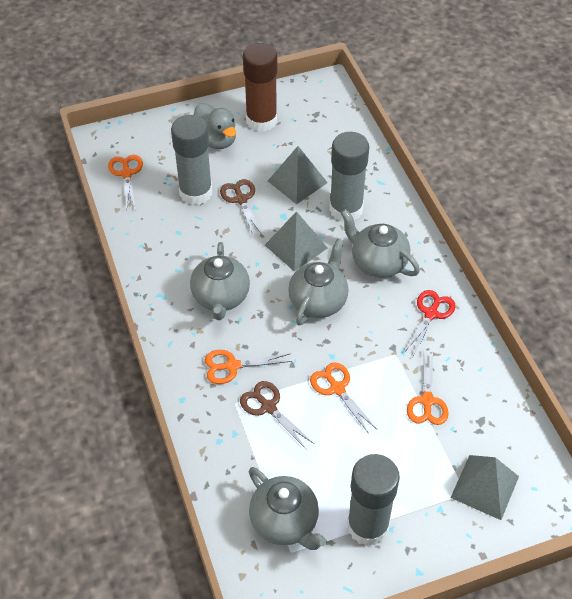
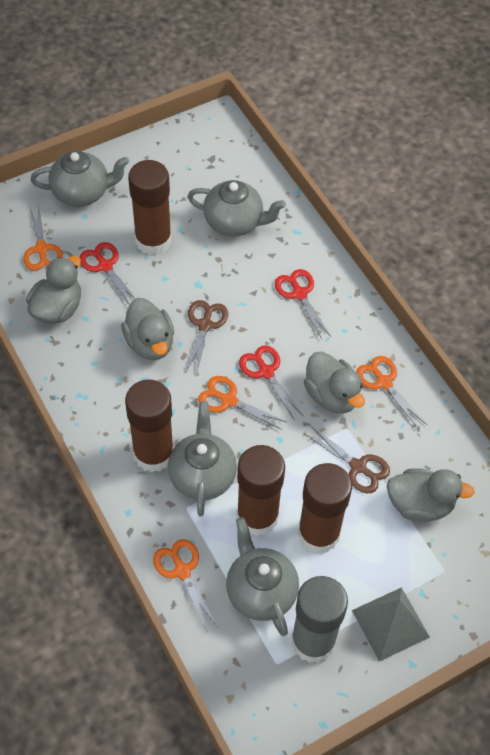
brown glue stick: 1 -> 4
grey duck: 1 -> 4
grey glue stick: 3 -> 1
grey pyramid: 3 -> 1
red scissors: 1 -> 3

